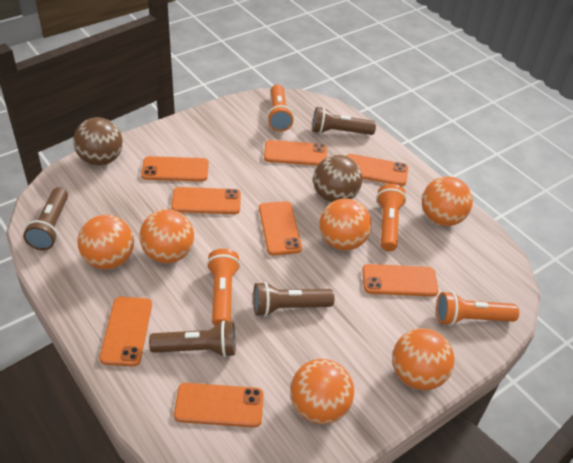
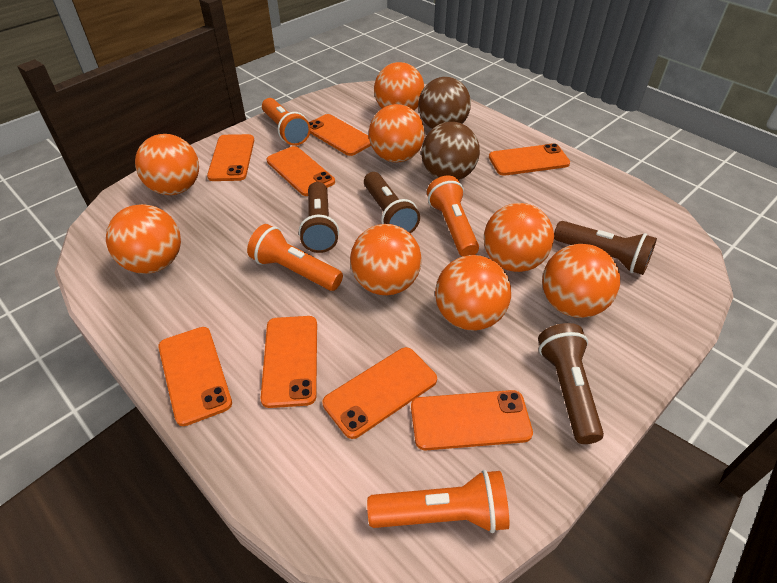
orange ball: 6 -> 8

